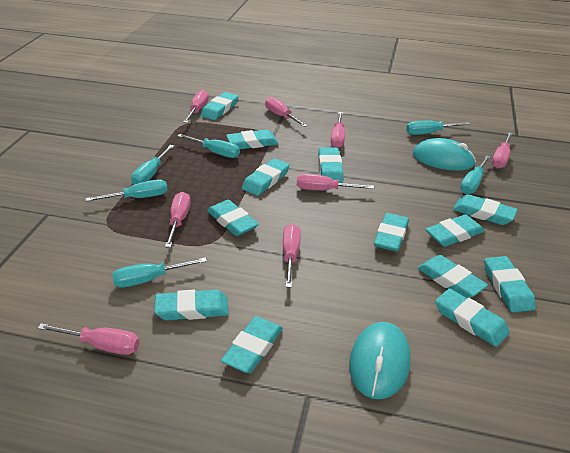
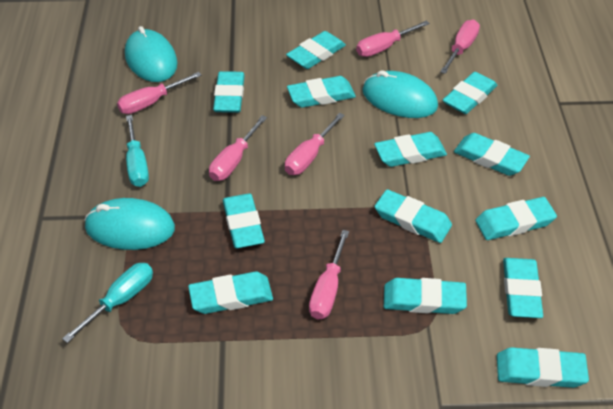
pink screwdriver: 8 -> 6
turquoise mouse: 2 -> 3
turquoise screwdriver: 6 -> 2

